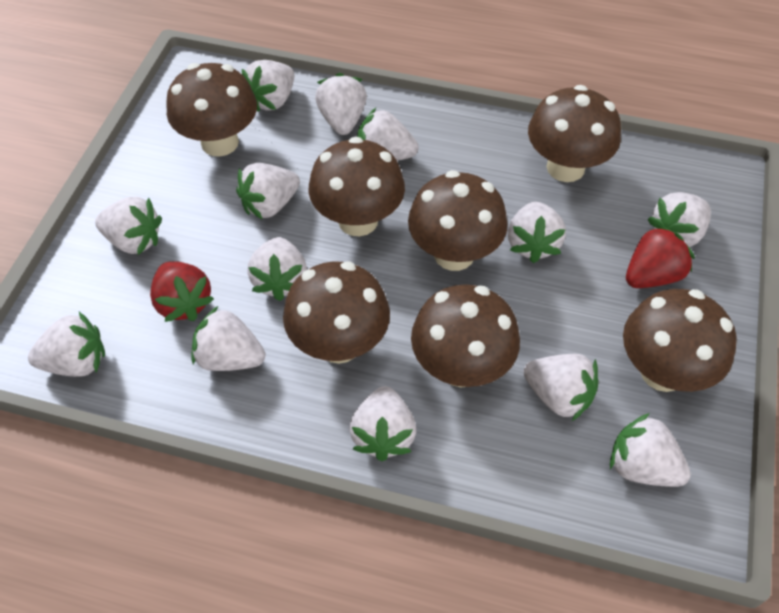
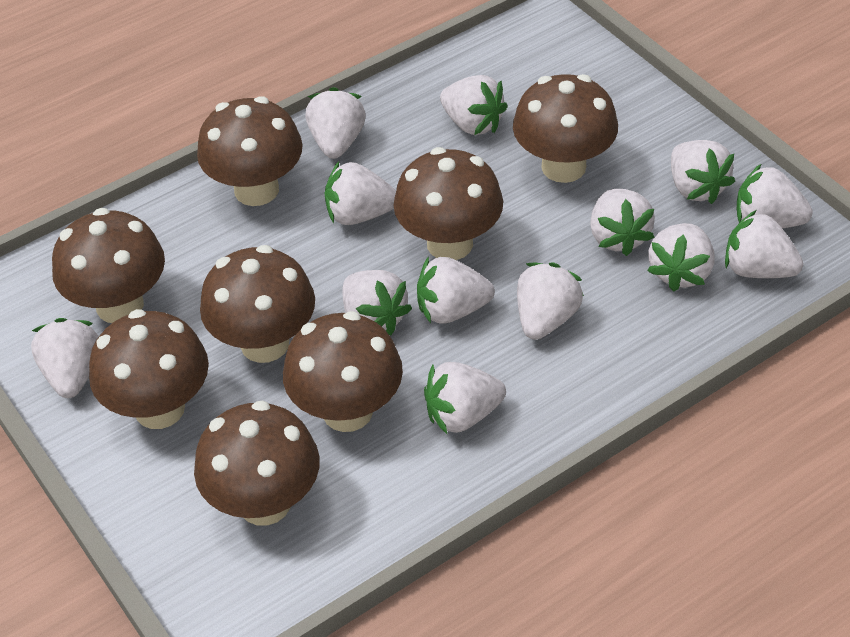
brown mushroom: 7 -> 8
red strawberry: 2 -> 0

